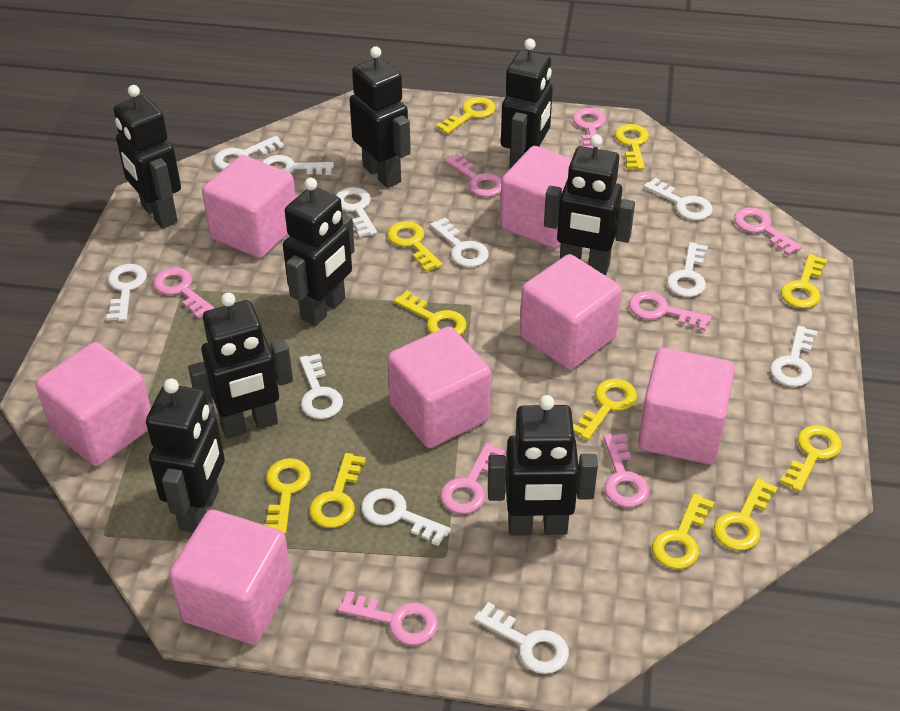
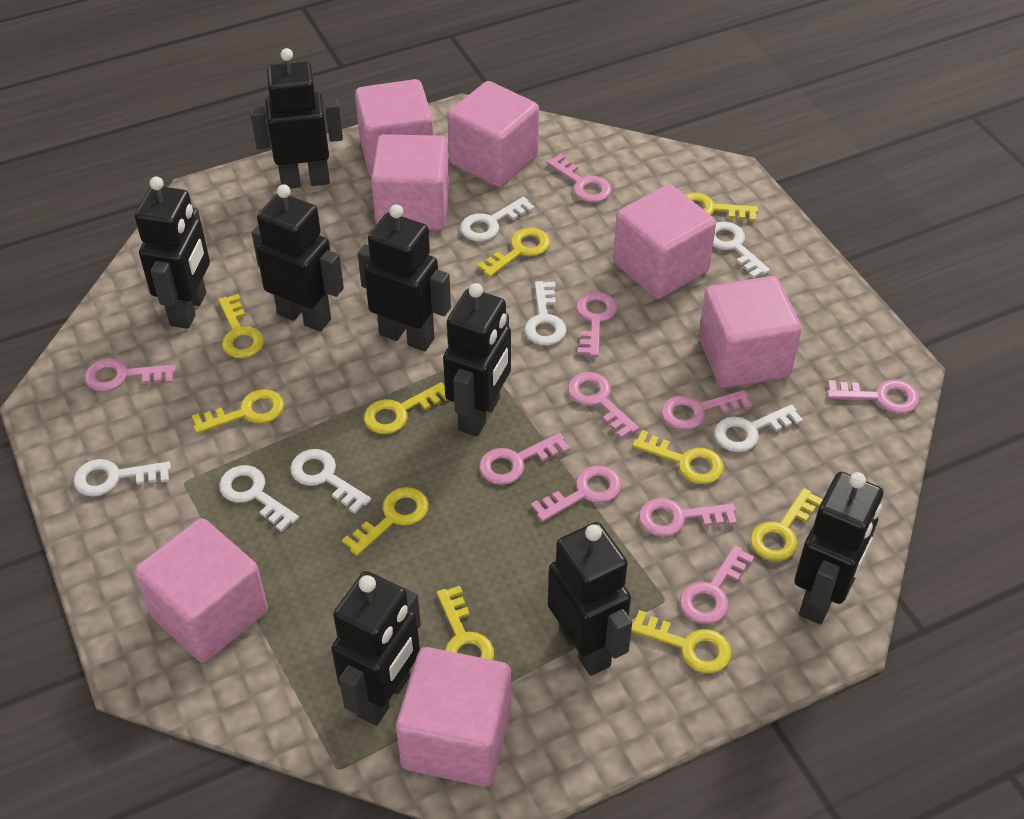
pink key: 8 -> 10
white key: 11 -> 7
yellow key: 11 -> 10

